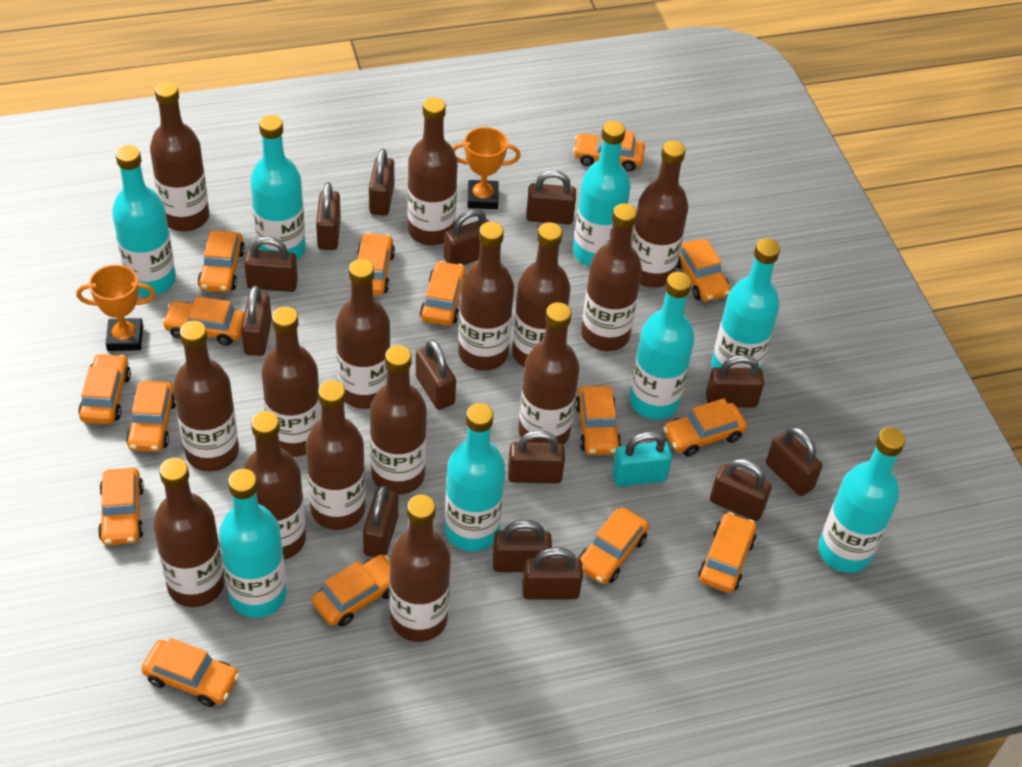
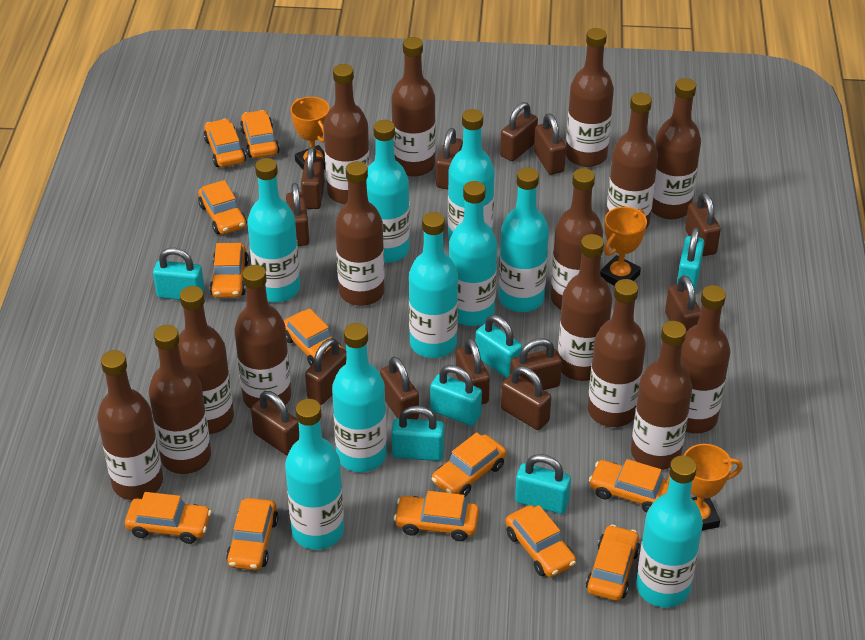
brown padlock: 14 -> 13
orange car: 15 -> 12
orange trophy: 2 -> 3
turquoise bottle: 8 -> 9
turquoise padlock: 1 -> 6

